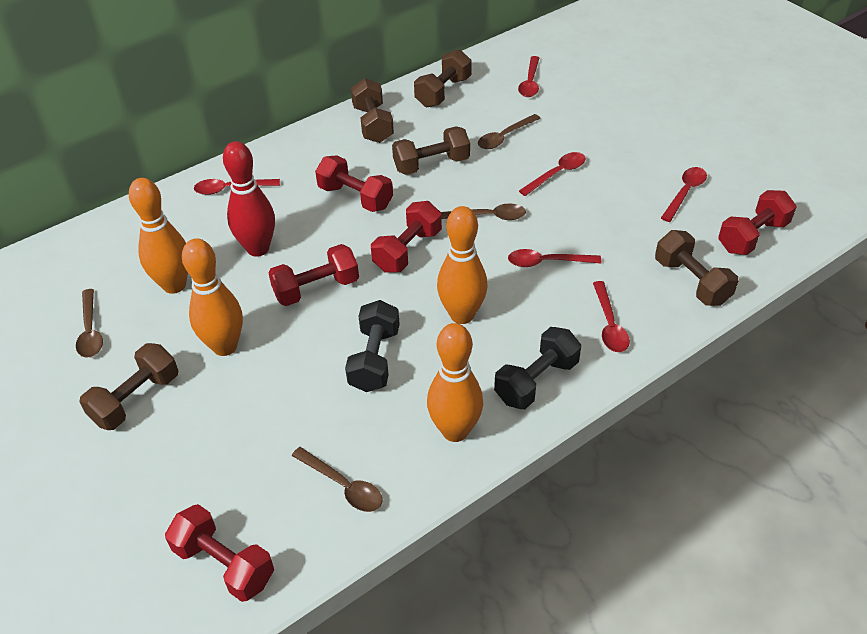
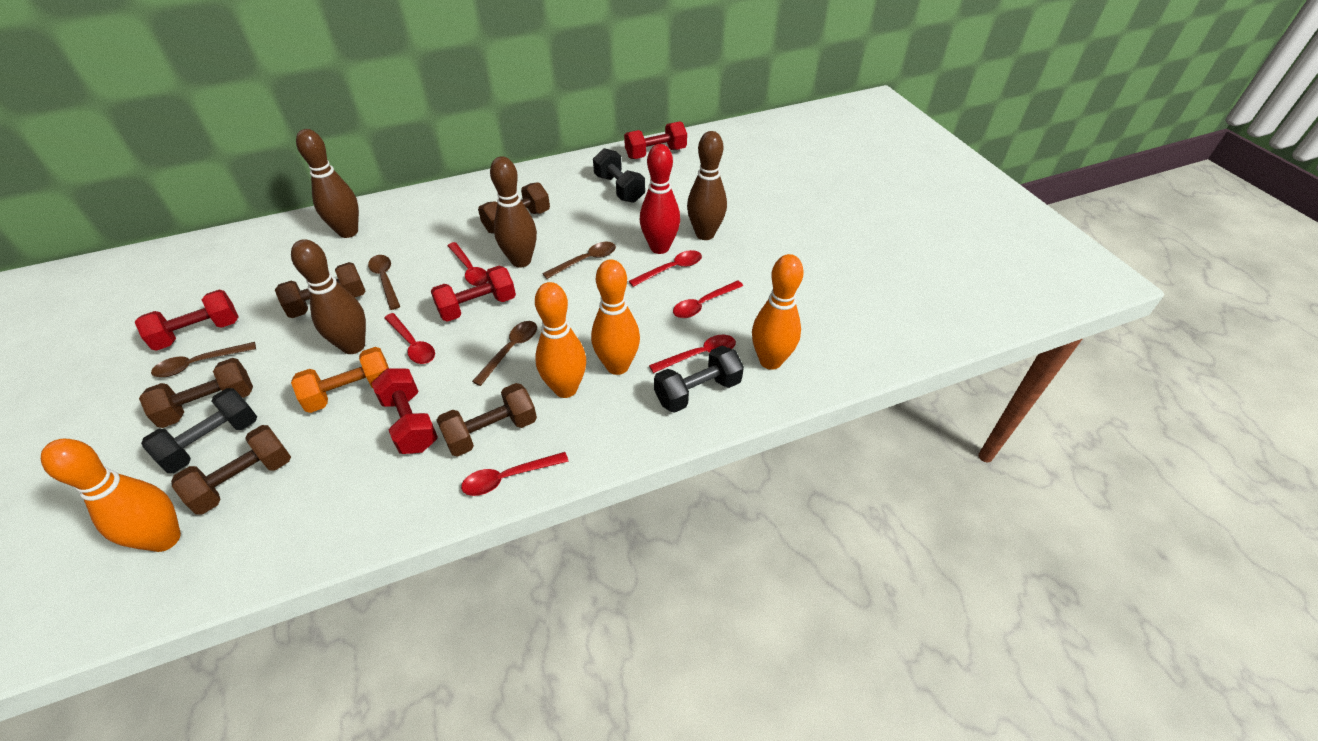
black dumbbell: 2 -> 3
brown bowling pin: 0 -> 4
orange dumbbell: 0 -> 1
red dumbbell: 5 -> 4

